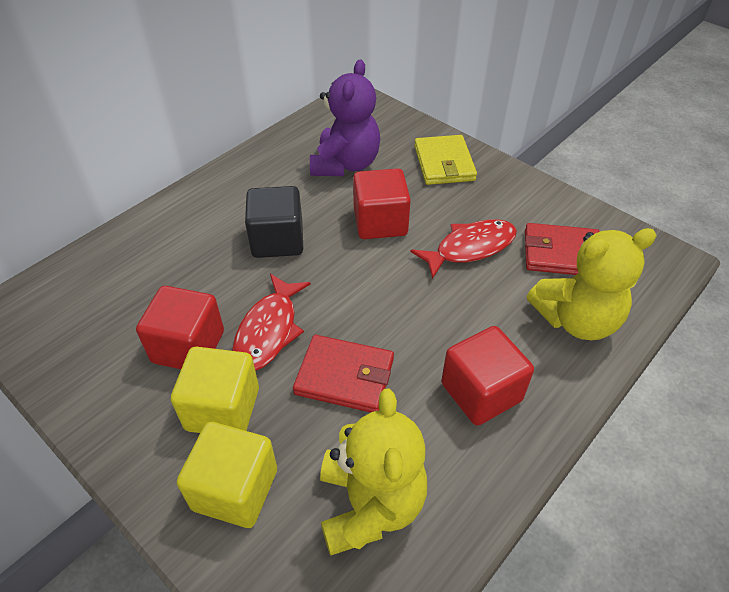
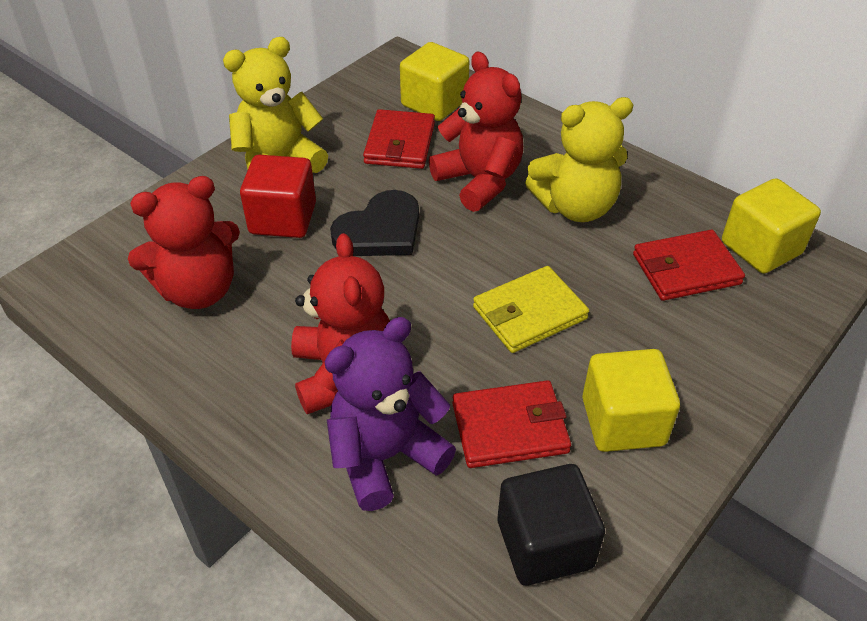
black heart: 0 -> 1
red cube: 3 -> 1
red fish: 2 -> 0
red teddy bear: 0 -> 3
red wallet: 2 -> 3
yellow cube: 2 -> 3

